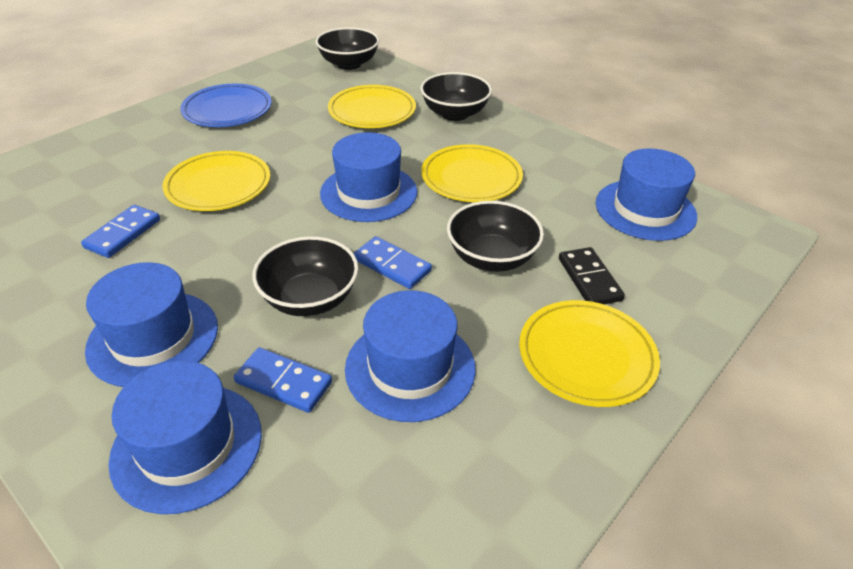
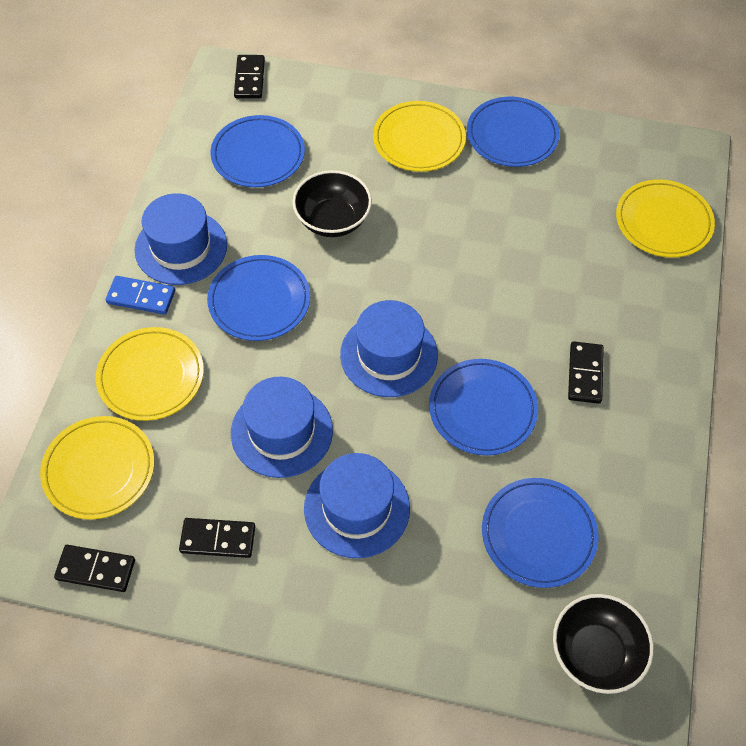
black bowl: 4 -> 2
black domino: 1 -> 4
blue domino: 3 -> 1
blue hat: 5 -> 4
blue plate: 1 -> 5

